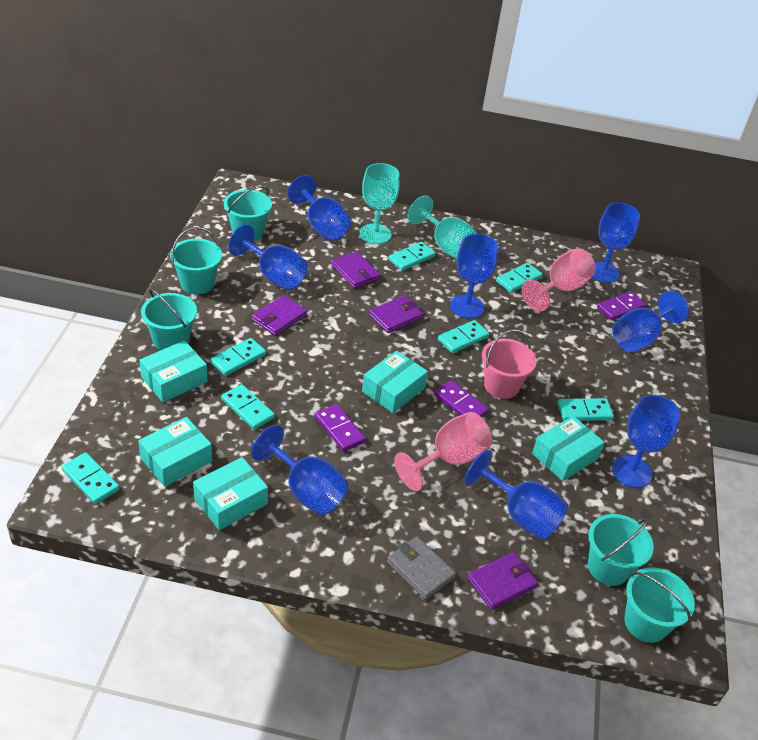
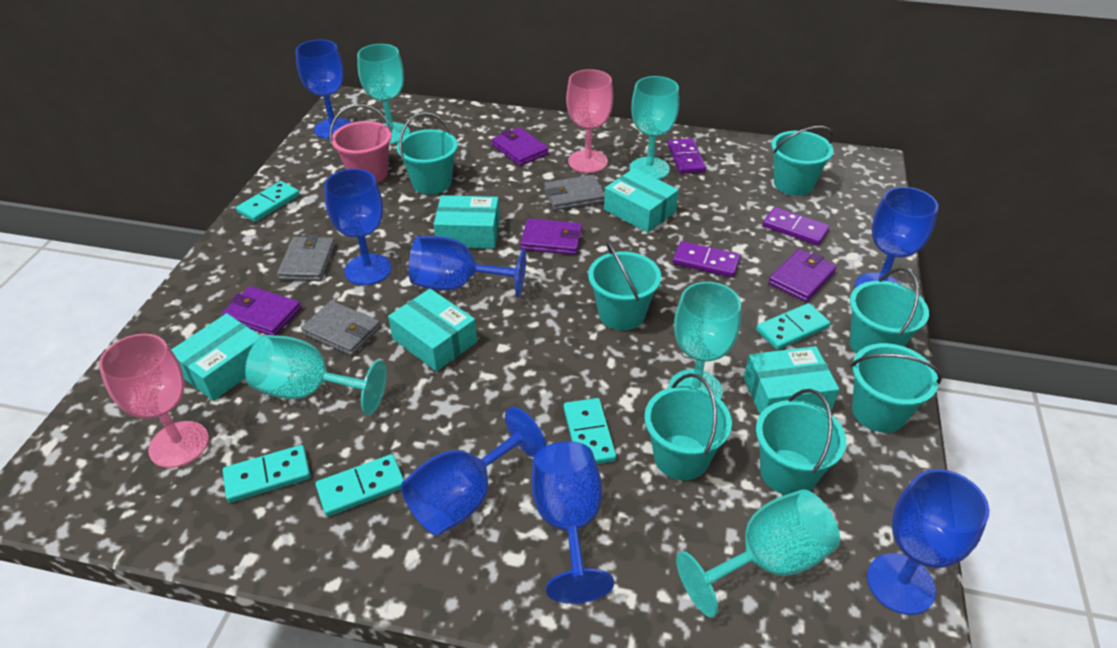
blue goblet: 8 -> 7
grey wallet: 1 -> 3
turquoise bucket: 5 -> 7
turquoise domino: 7 -> 5
turquoise goblet: 2 -> 5

